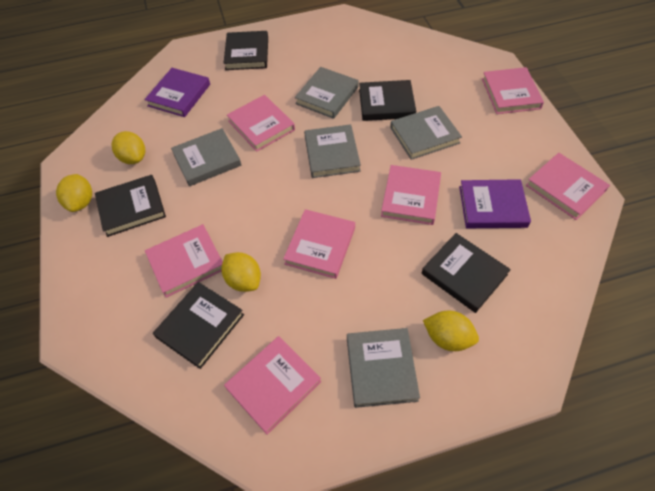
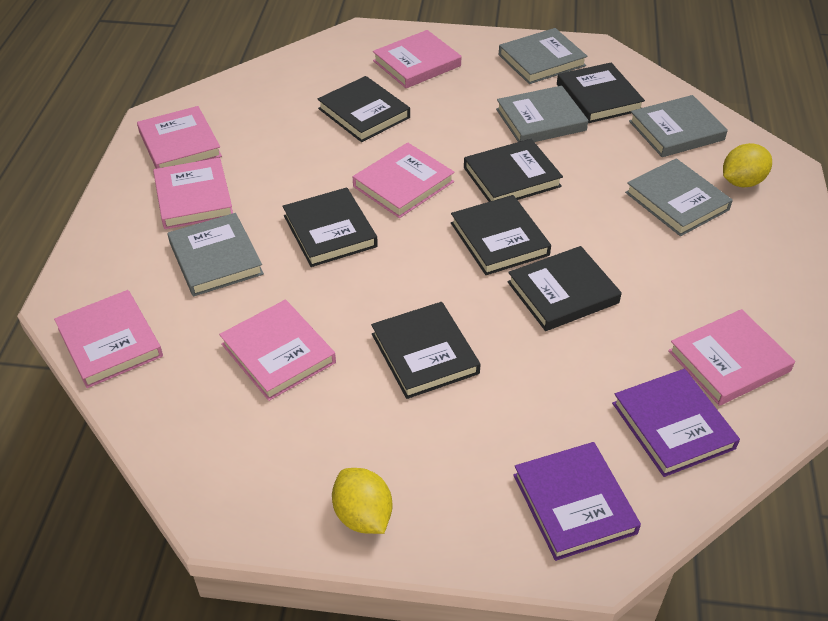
black book: 5 -> 7
yellow lemon: 4 -> 2

